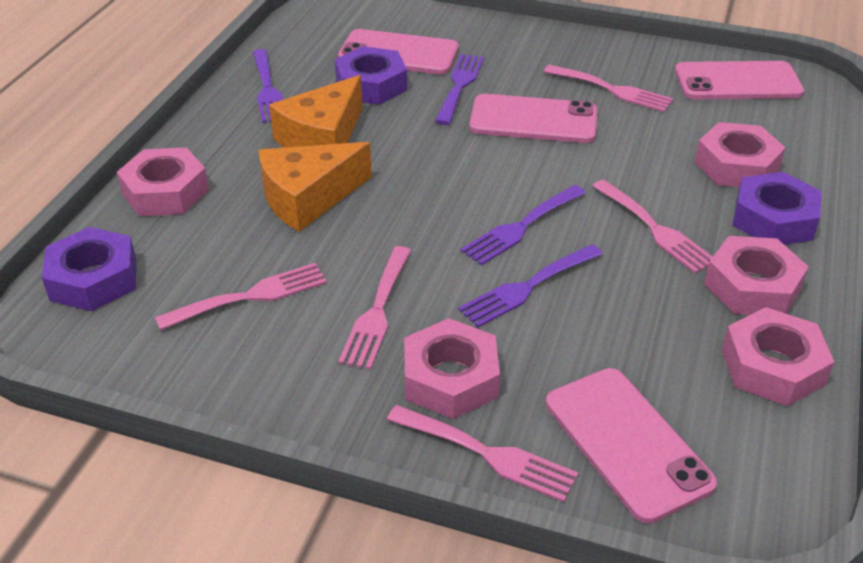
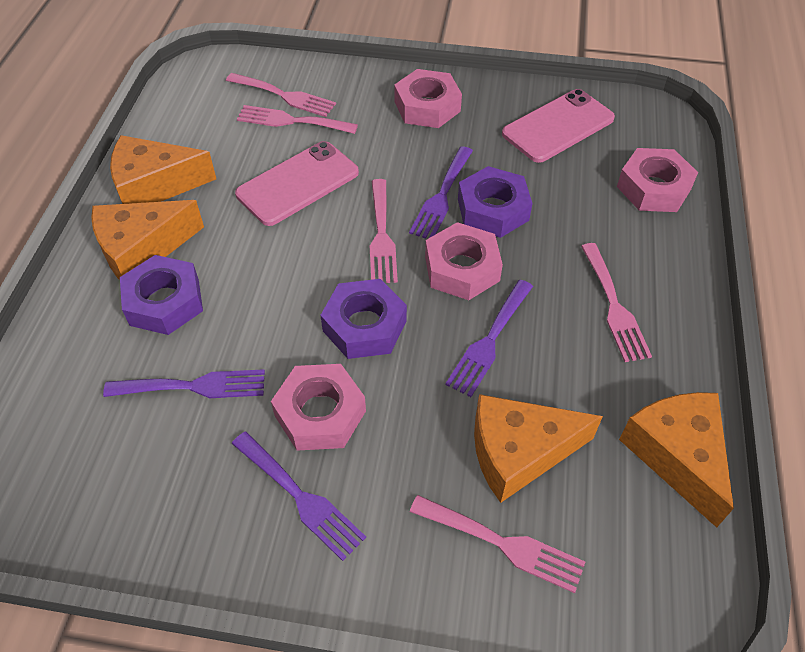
orange cheese: 2 -> 4
pink nut: 5 -> 4
pink phone: 4 -> 2

